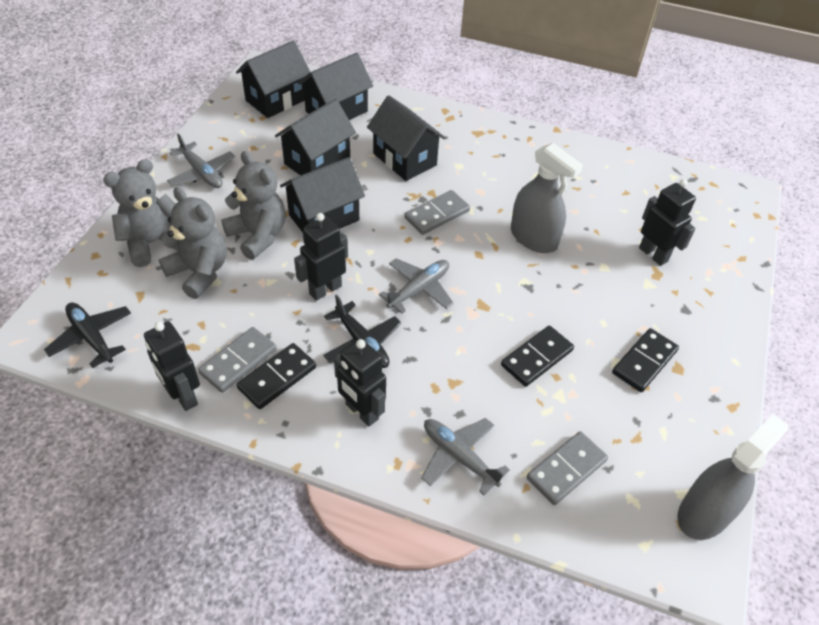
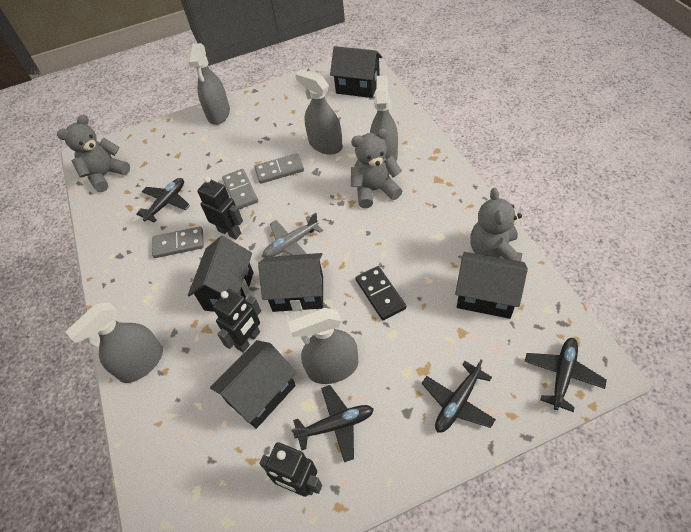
black domino: 3 -> 1
black plane: 2 -> 4
black robot: 4 -> 3
grey plane: 3 -> 1
grey spray bottle: 2 -> 5

